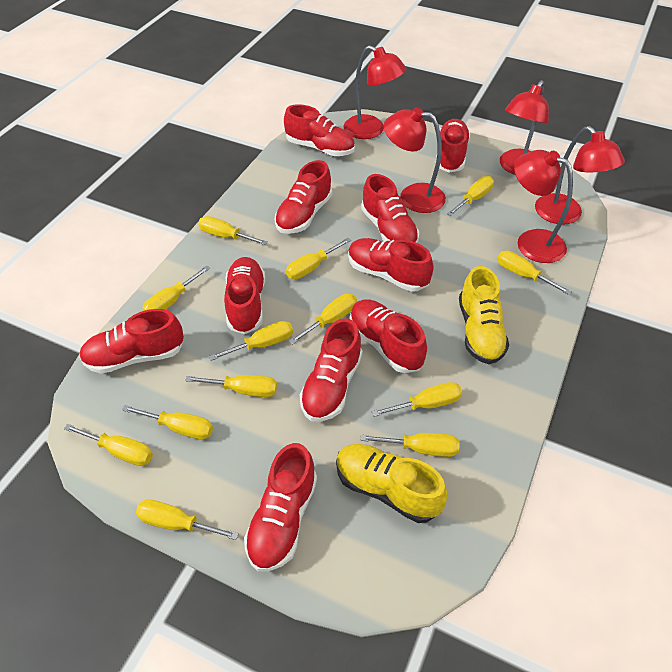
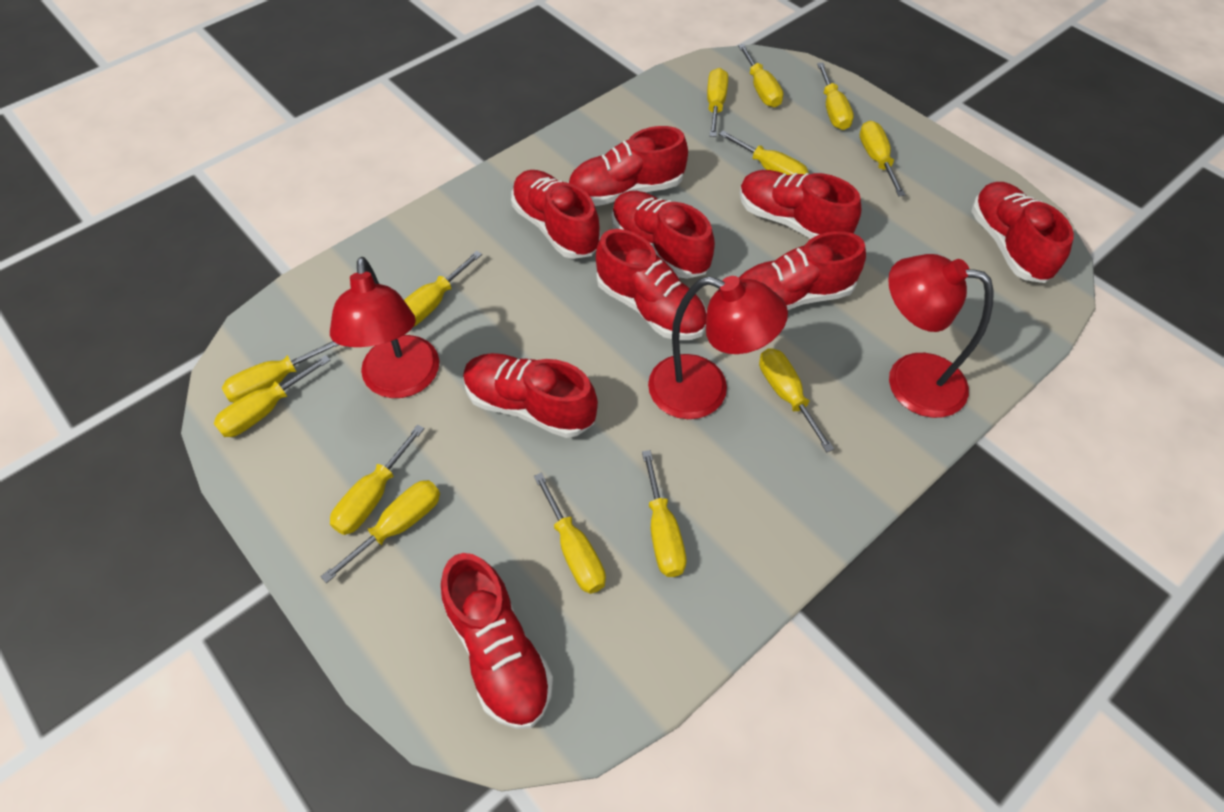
red lamp: 5 -> 3
red shoe: 10 -> 9
yellow shoe: 2 -> 0

